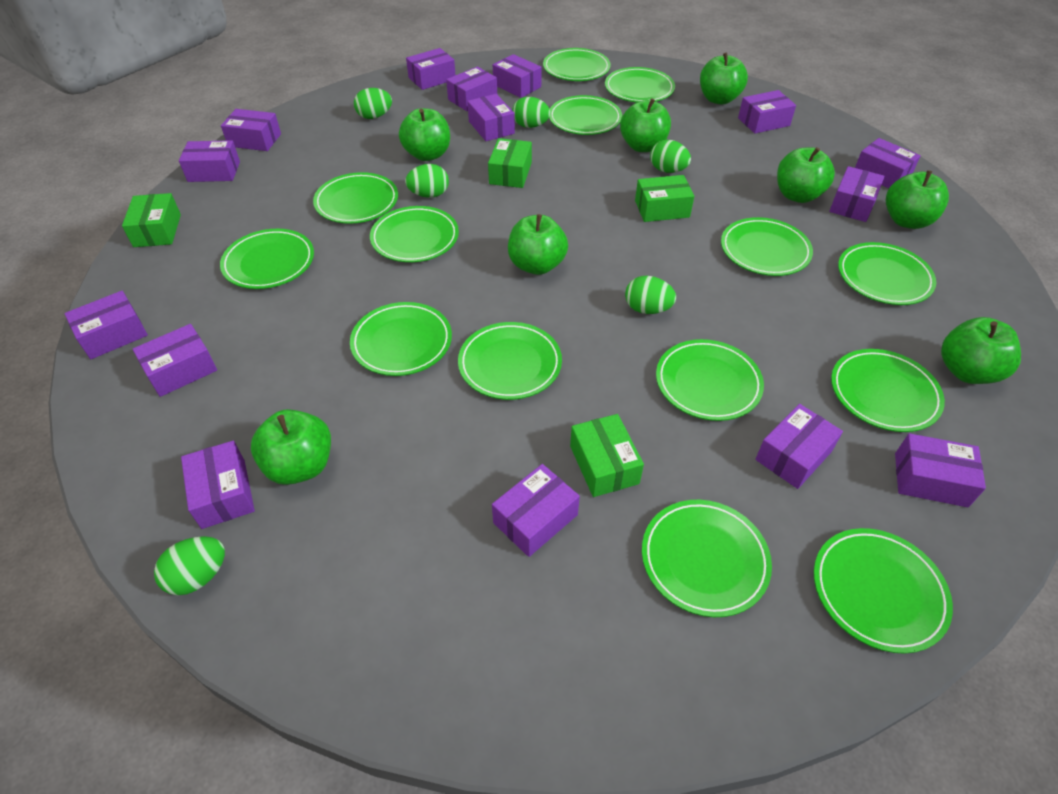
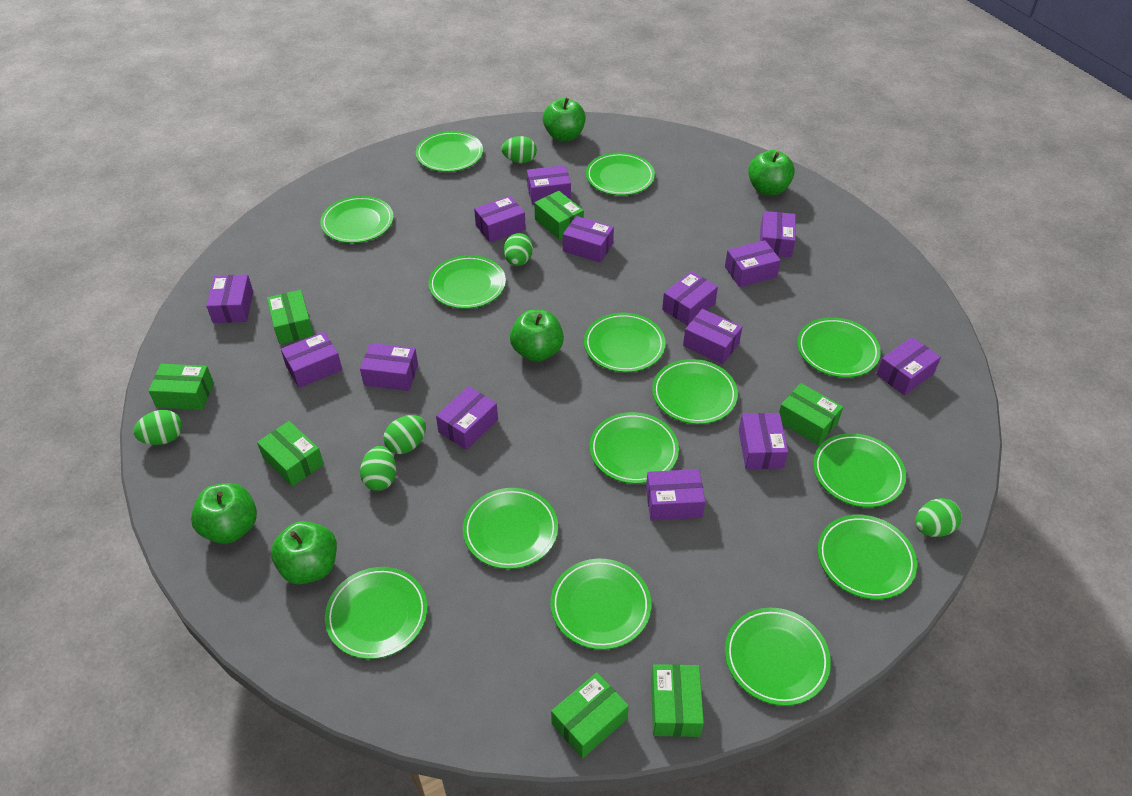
green apple: 8 -> 5
green box: 4 -> 7
purple box: 15 -> 14

